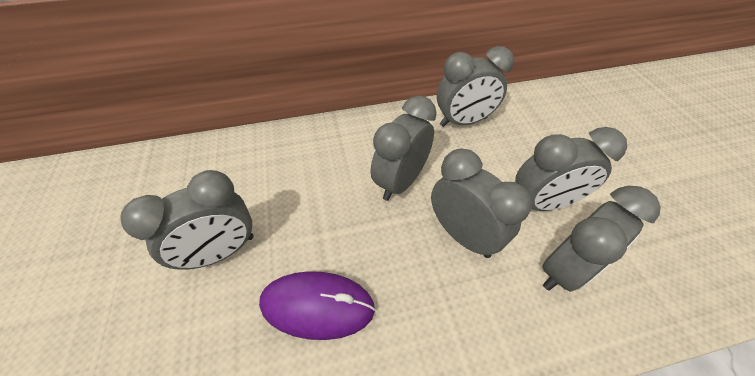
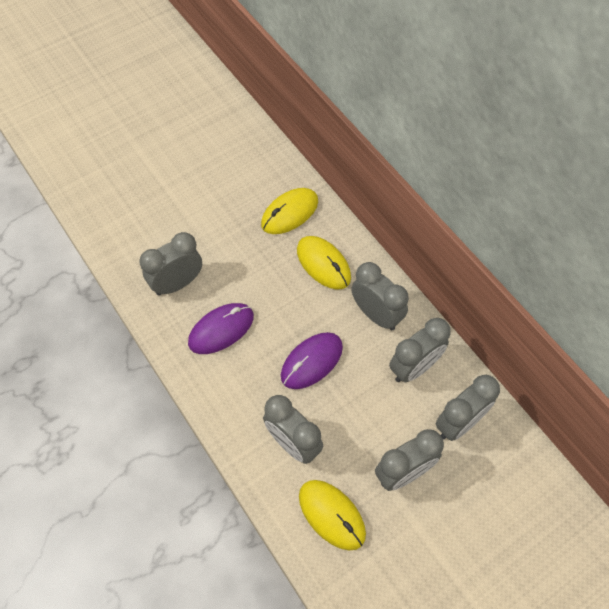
purple mouse: 1 -> 2
yellow mouse: 0 -> 3

